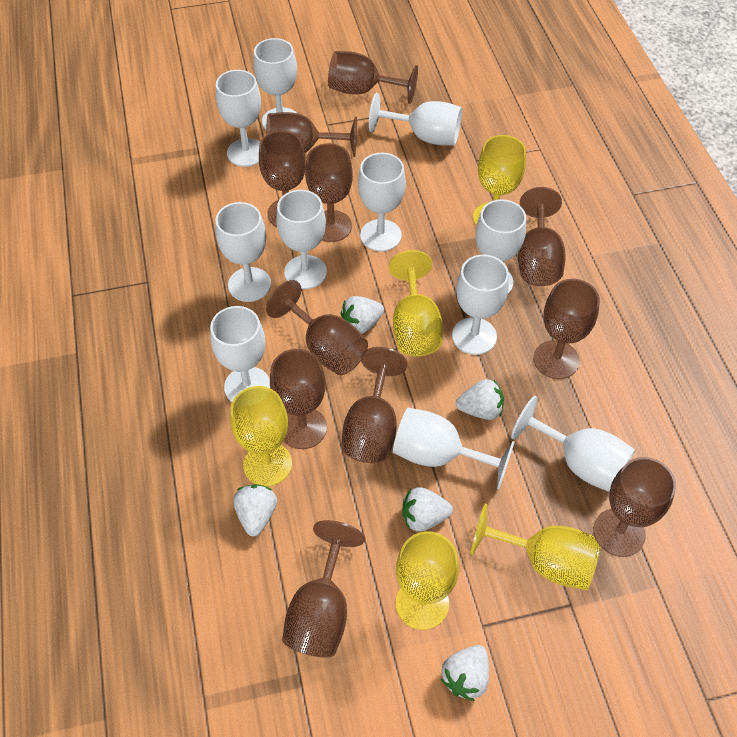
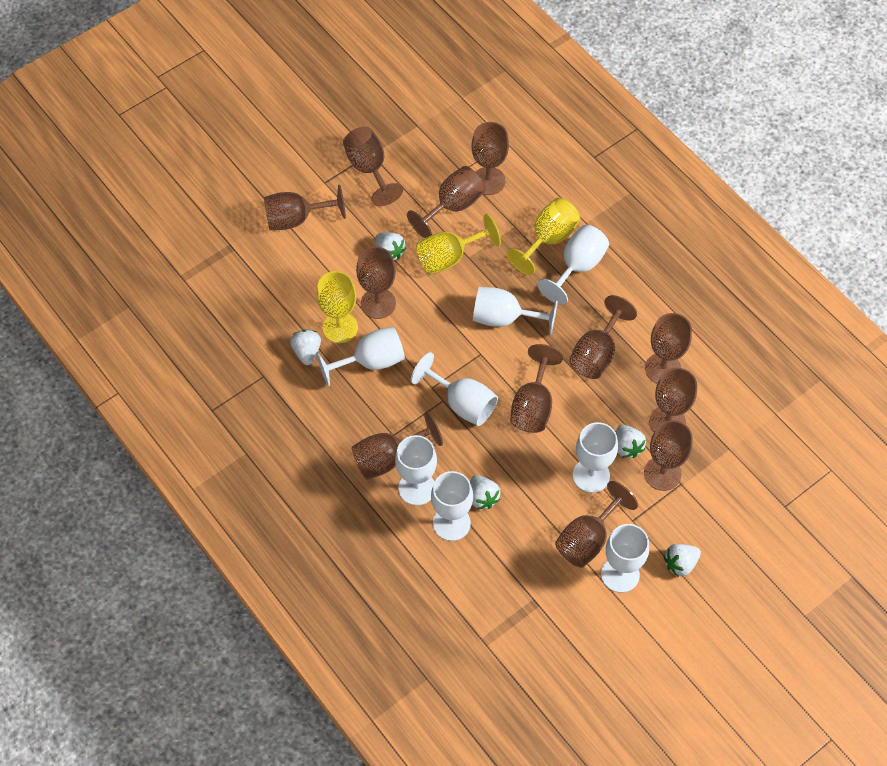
brown goblet: 11 -> 12
white goblet: 11 -> 8
yellow goblet: 5 -> 3

